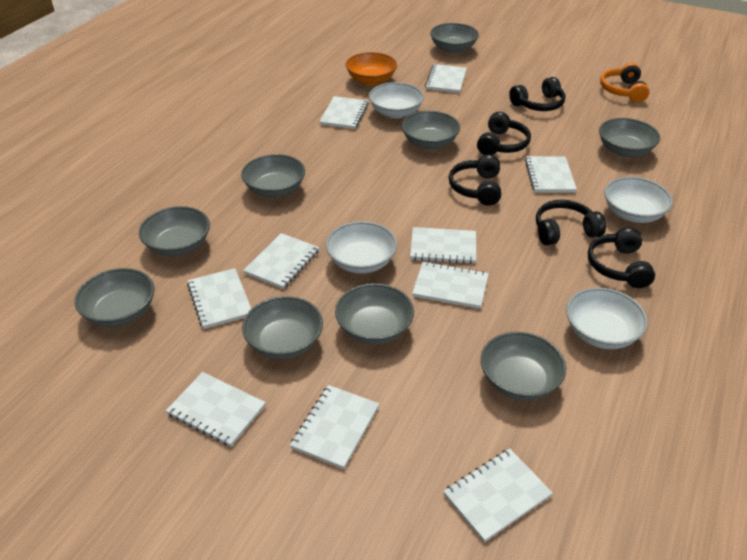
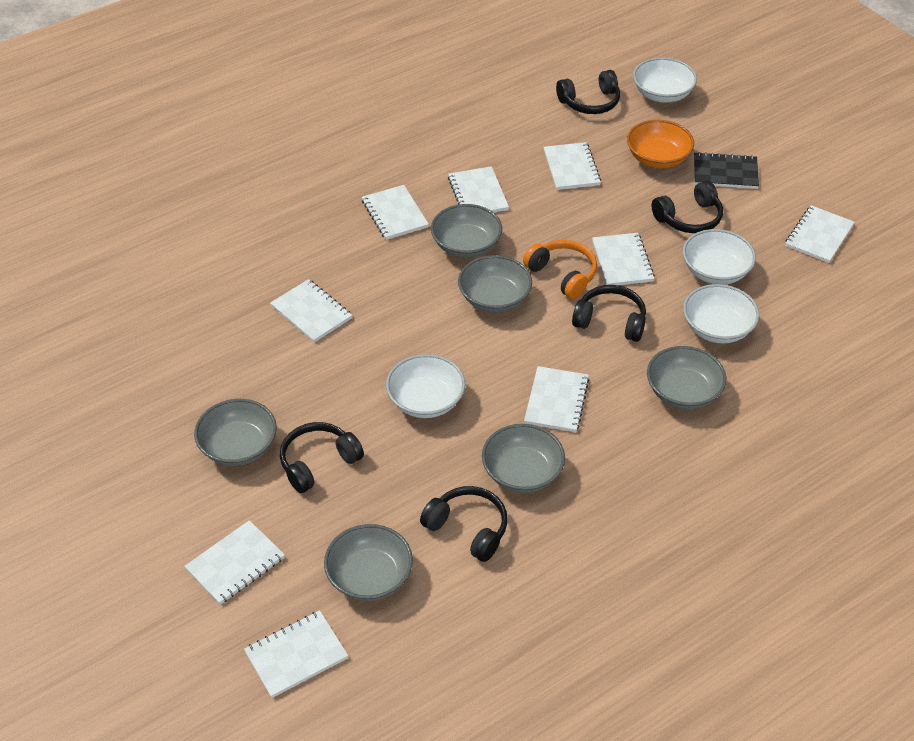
black notebook: 0 -> 1
grey bowl: 9 -> 6
white notebook: 10 -> 9

